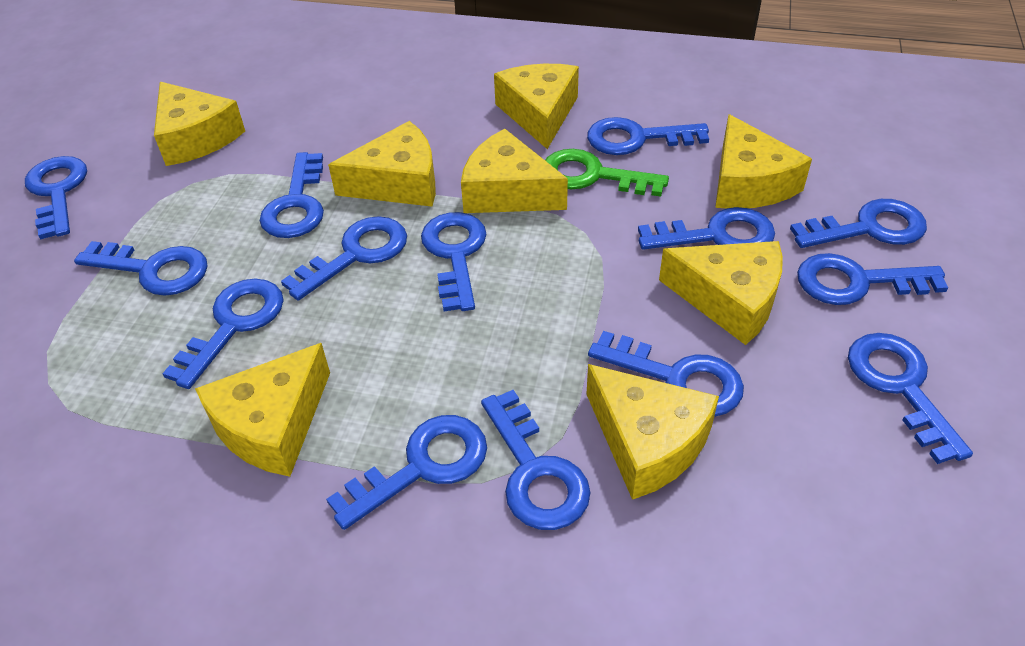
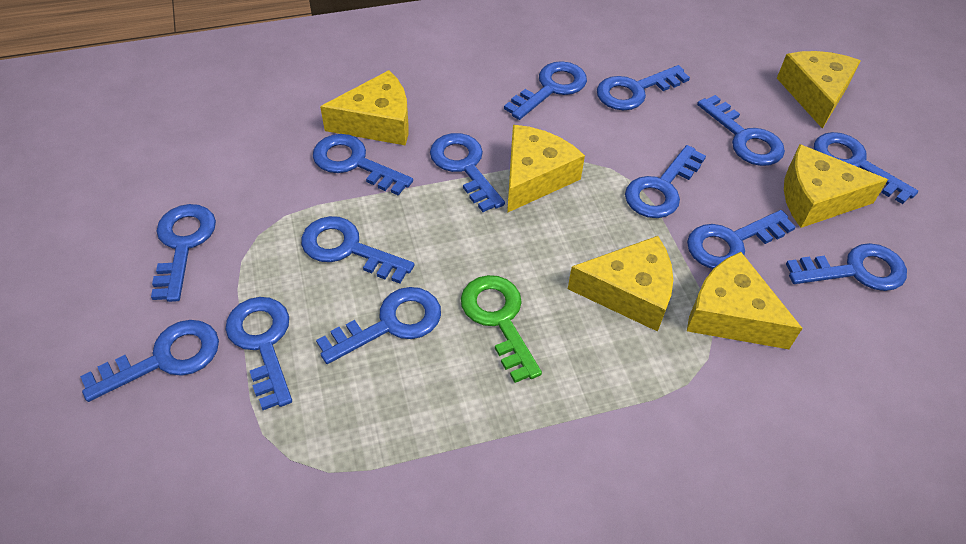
yellow cheese: 8 -> 6

